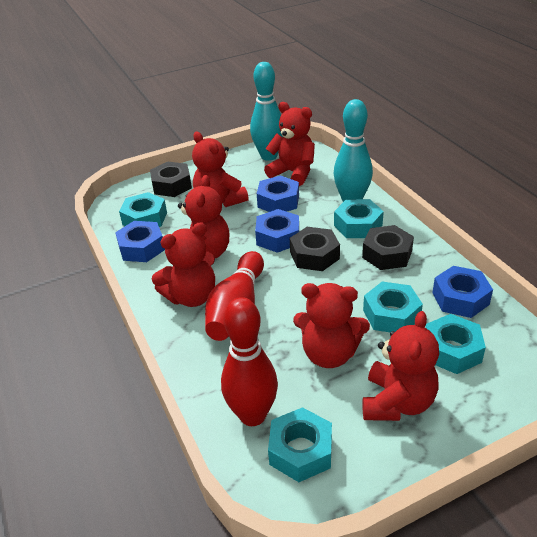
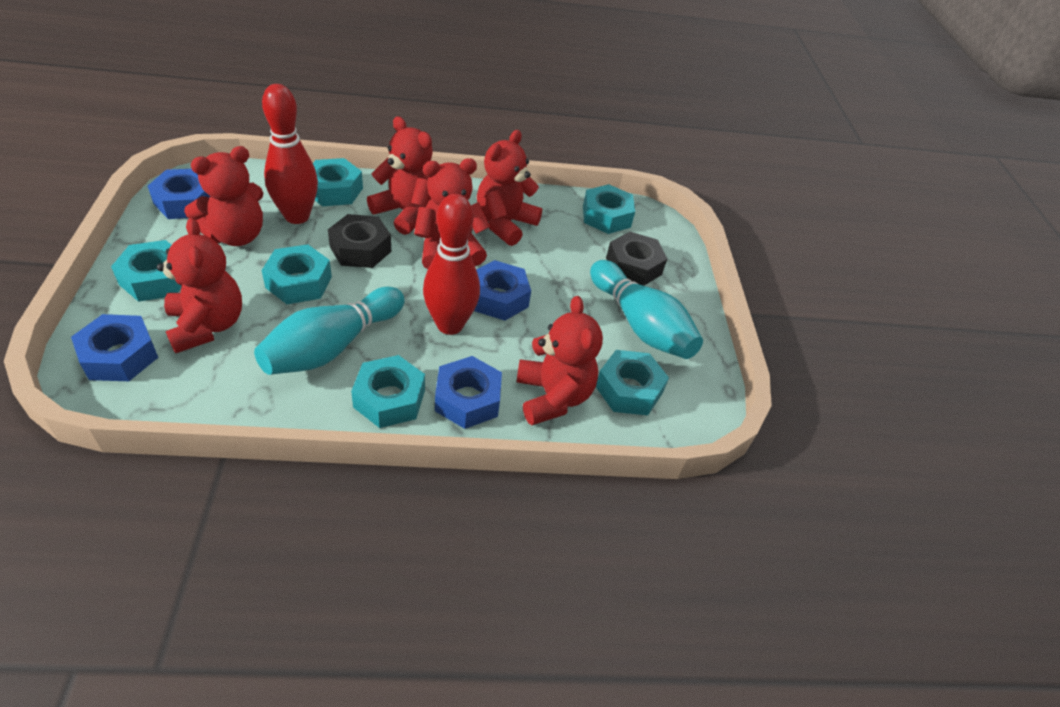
black nut: 3 -> 2
turquoise nut: 5 -> 6

